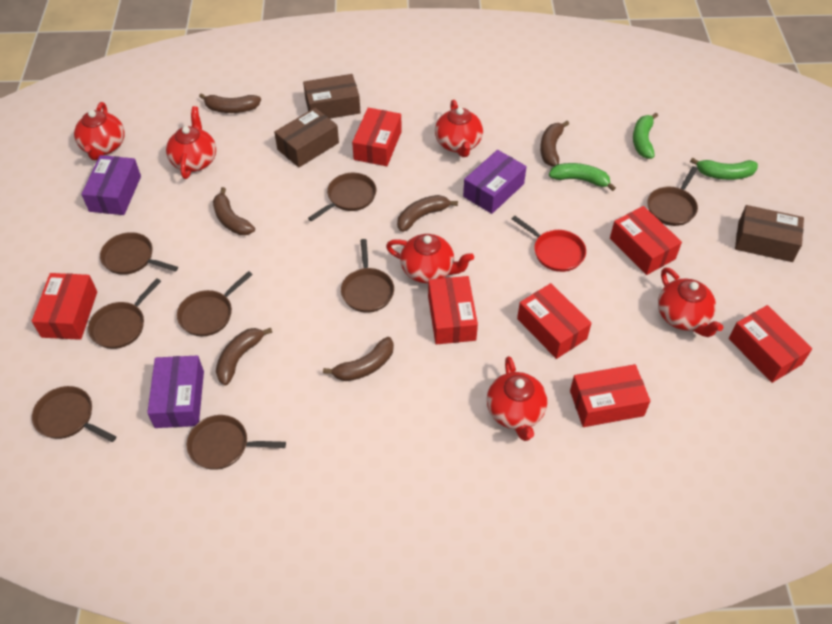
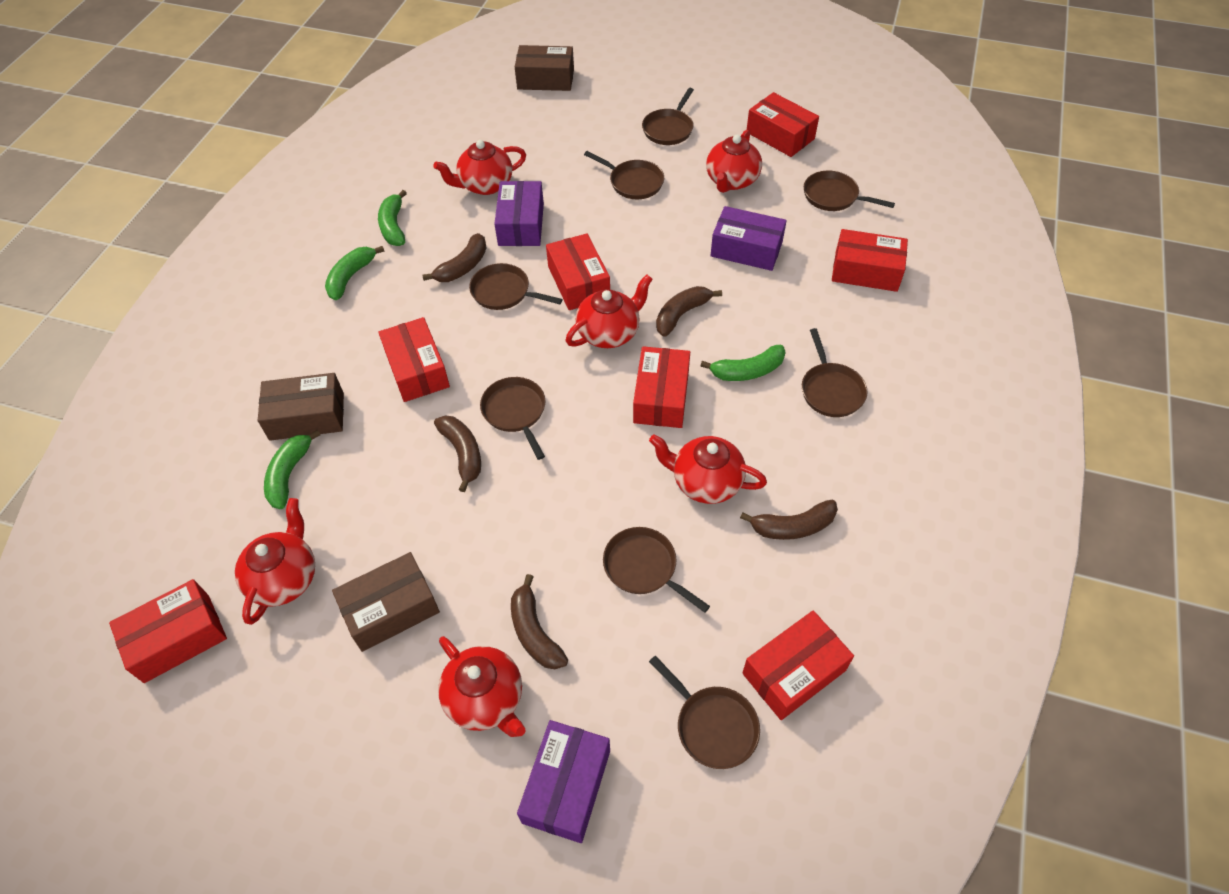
brown banana: 6 -> 5
green banana: 3 -> 4
red pan: 1 -> 0

